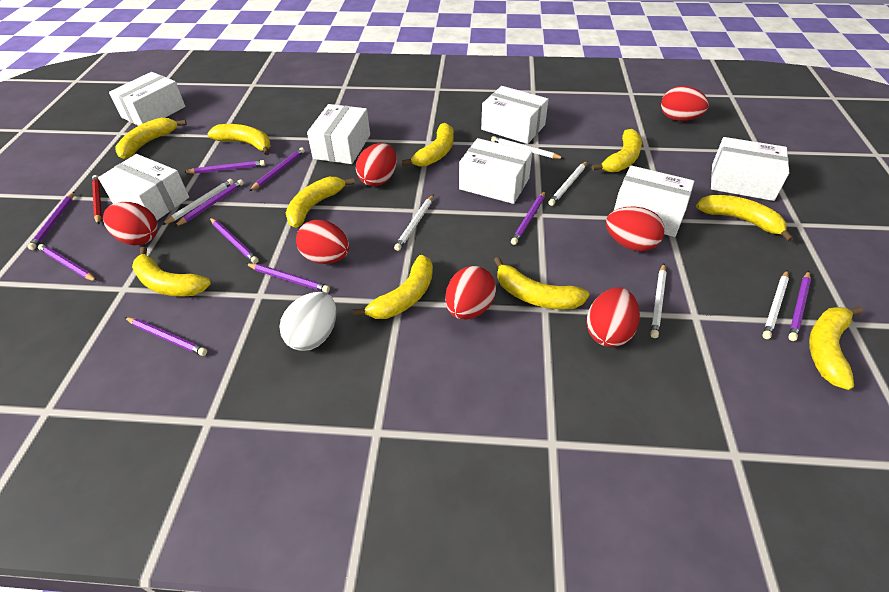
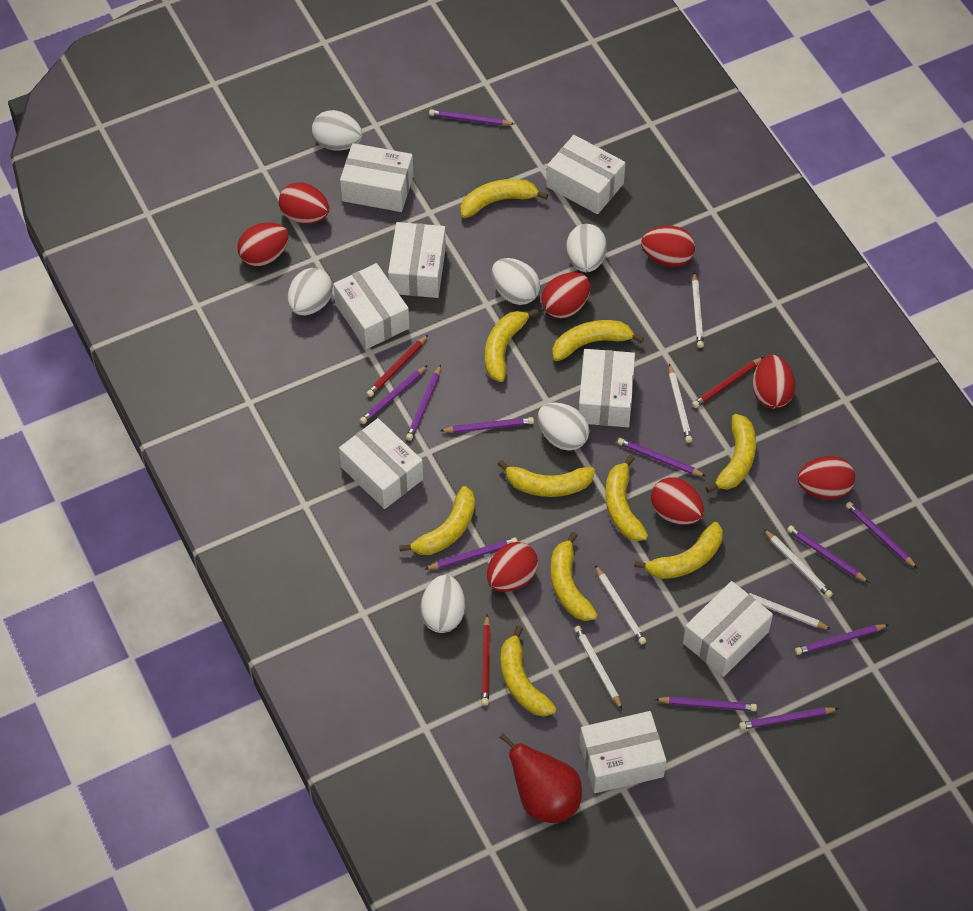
purple pencil: 10 -> 11
red egg: 7 -> 8
red pear: 0 -> 1
red pencil: 1 -> 3
white box: 7 -> 8
white egg: 1 -> 6

